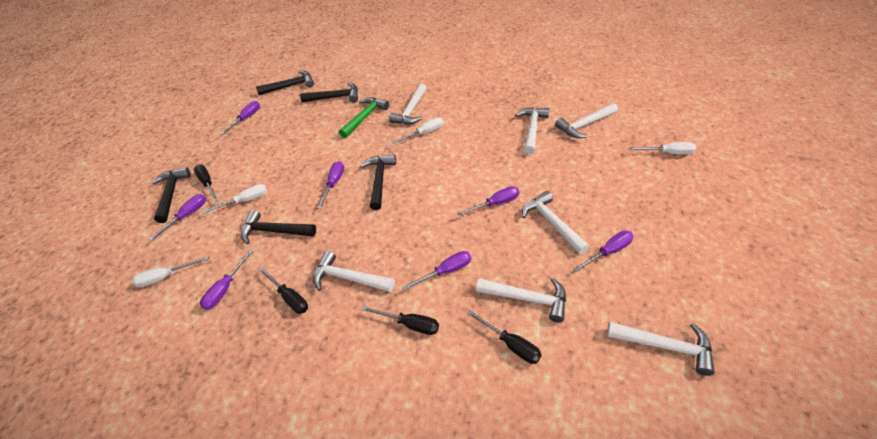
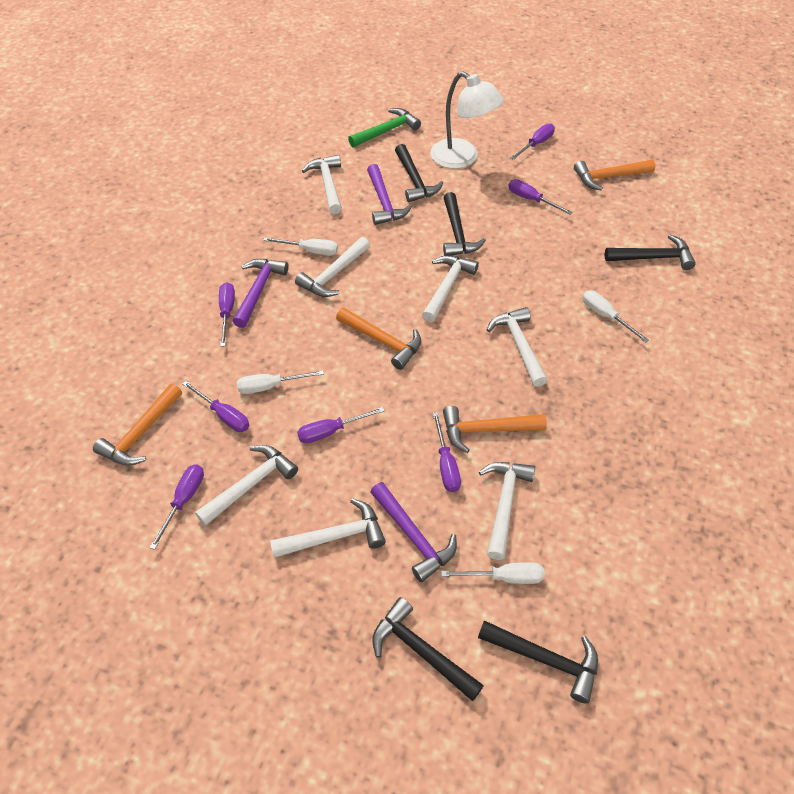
black screwdriver: 4 -> 0
orange hammer: 0 -> 4
purple hammer: 0 -> 3
white lamp: 0 -> 1

